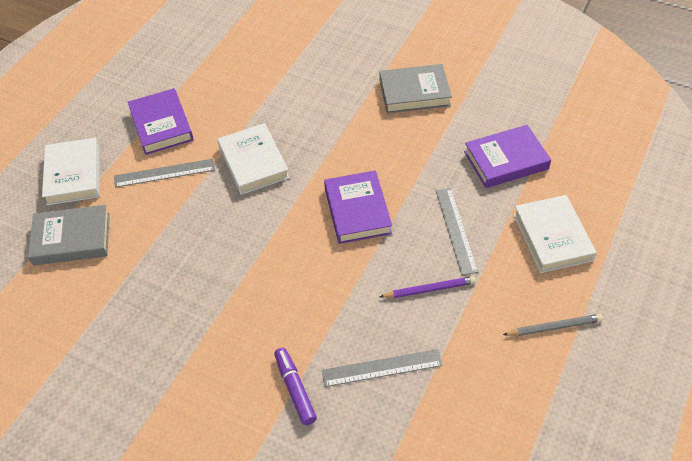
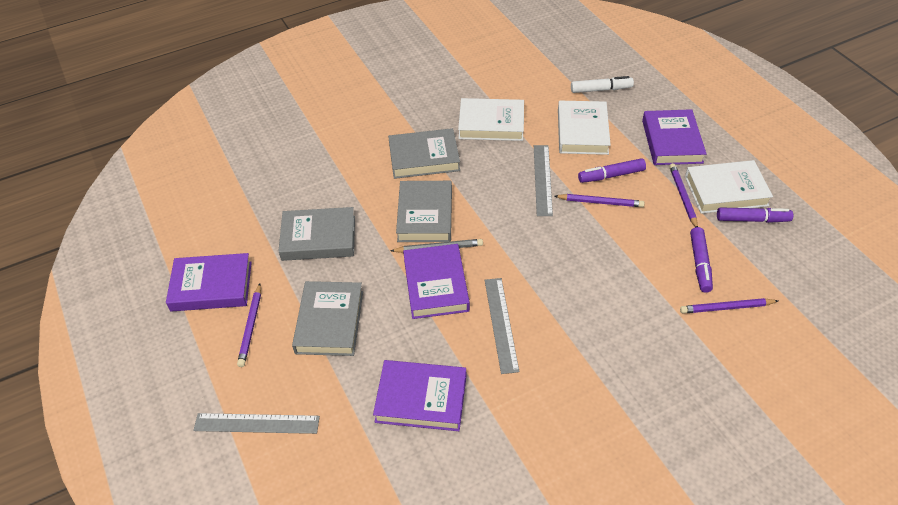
grey book: 2 -> 4
purple book: 3 -> 4
purple marker: 1 -> 3
purple pencil: 1 -> 4
white marker: 0 -> 1

